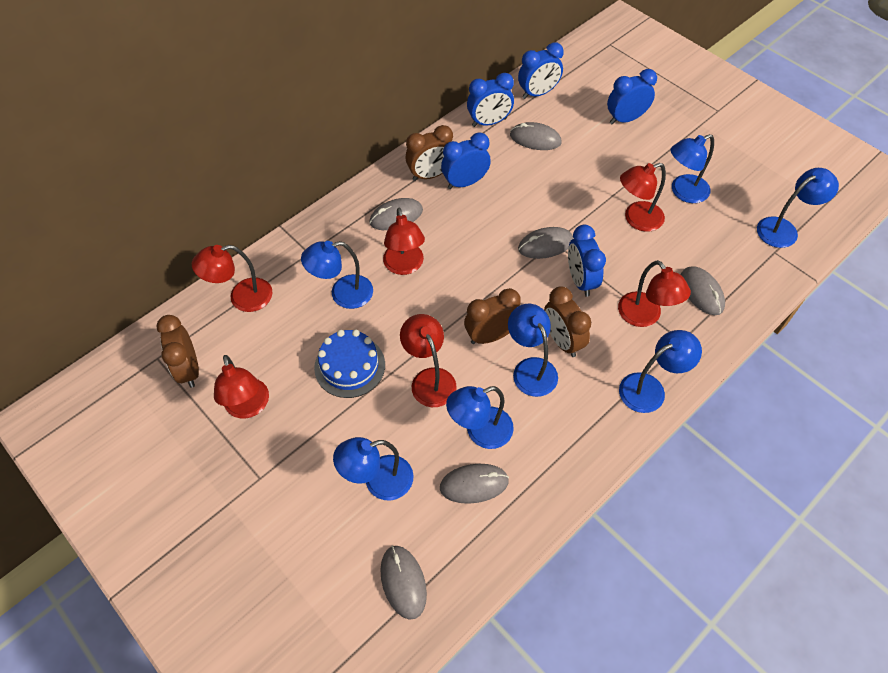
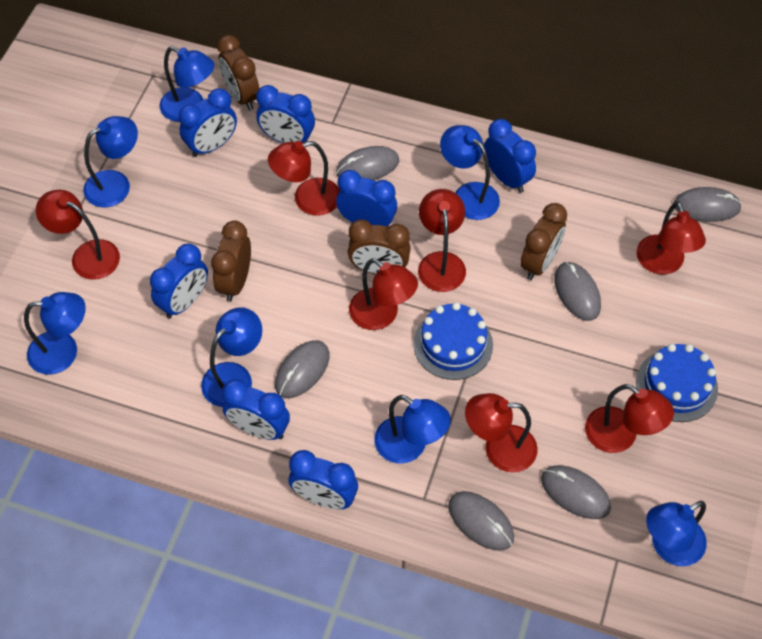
blue cake: 1 -> 2
blue clock: 5 -> 7
red lamp: 6 -> 7

